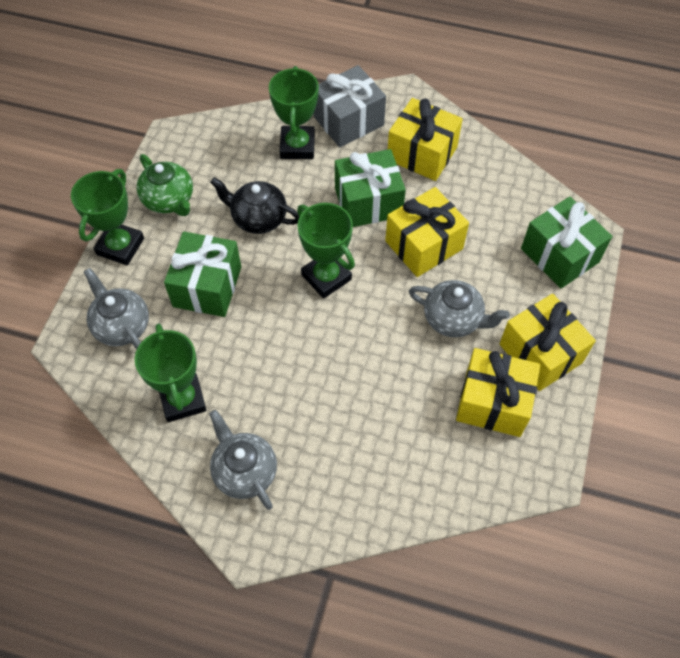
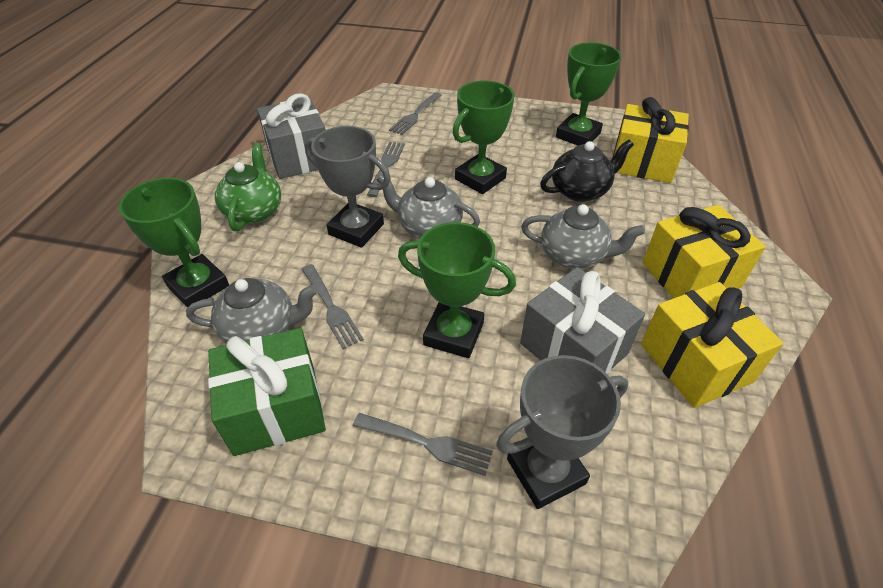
green gift: 3 -> 1
grey fork: 0 -> 4
grey gift: 1 -> 2
grey trophy: 0 -> 2
yellow gift: 4 -> 3

